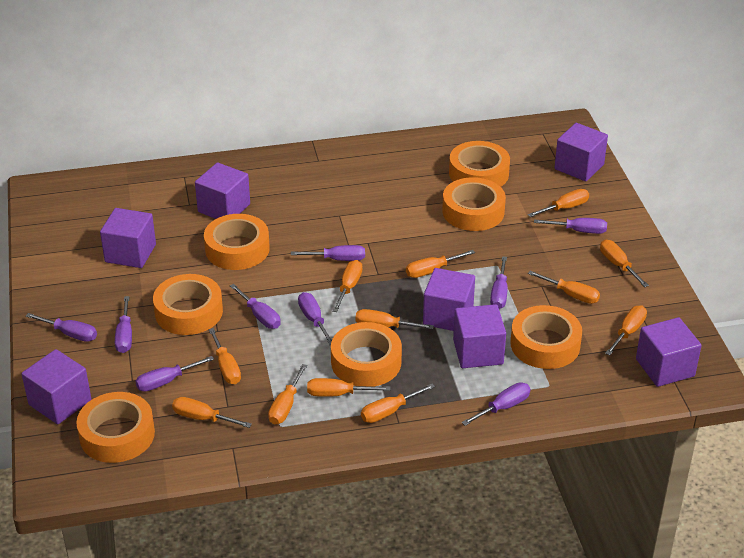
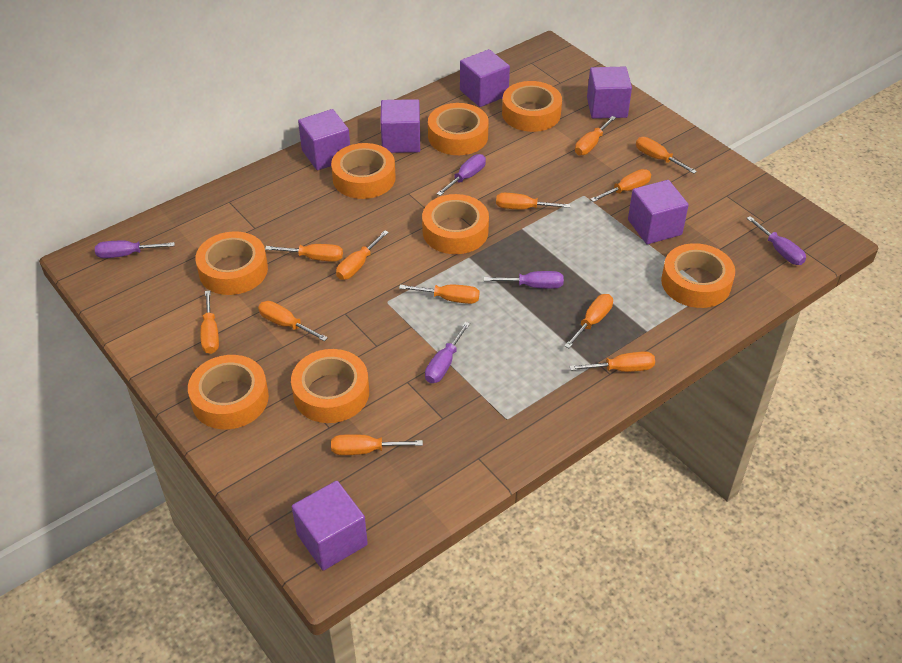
orange tape: 7 -> 8
purple cube: 7 -> 6
purple screwdriver: 9 -> 5

